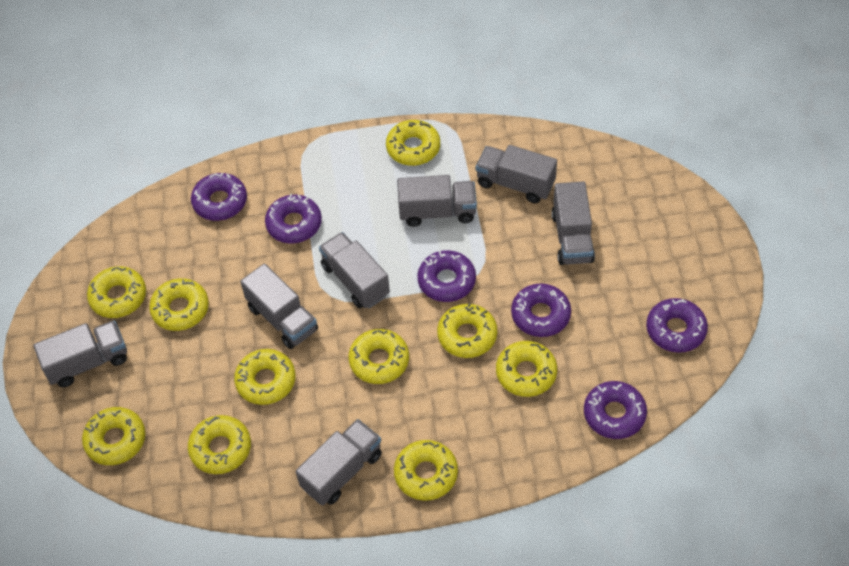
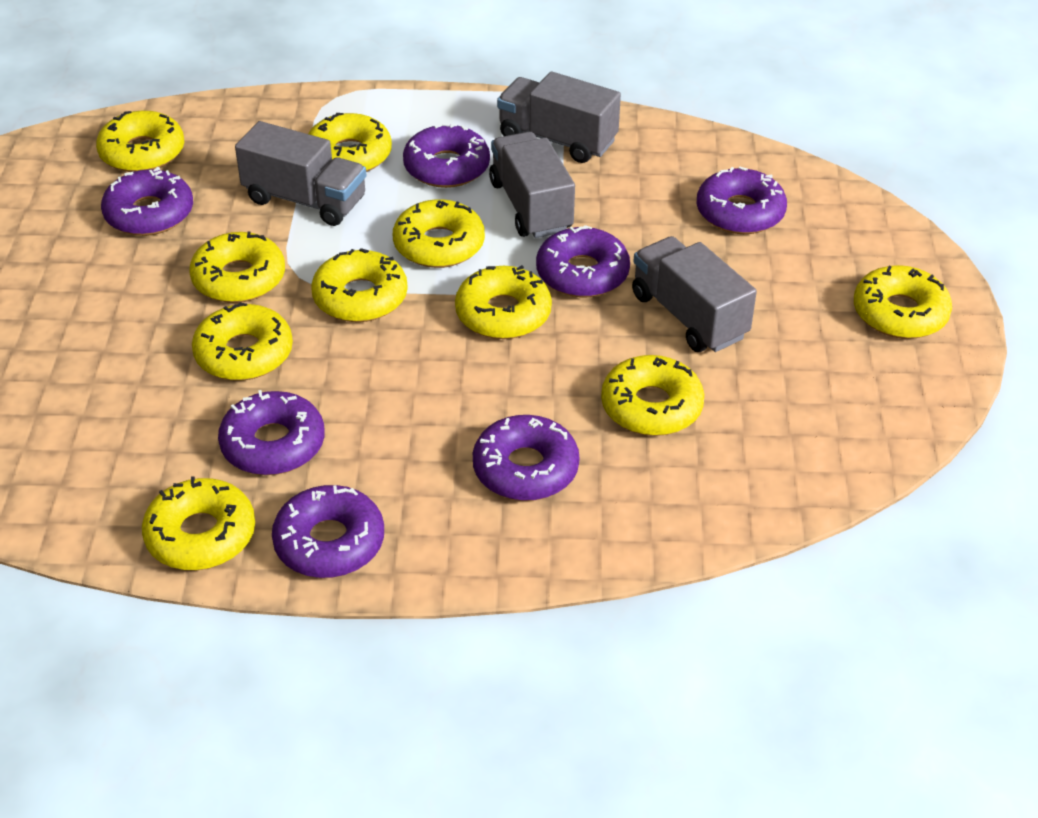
grey truck: 7 -> 4
purple donut: 6 -> 7

